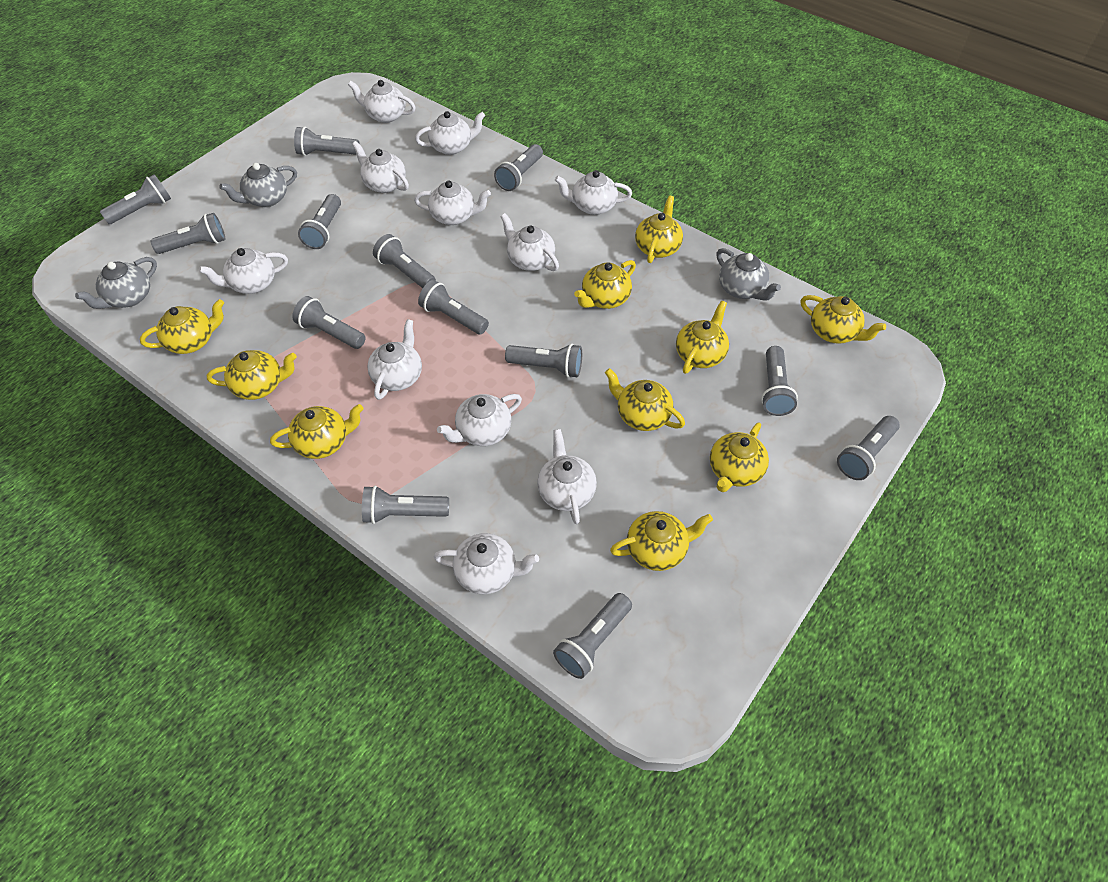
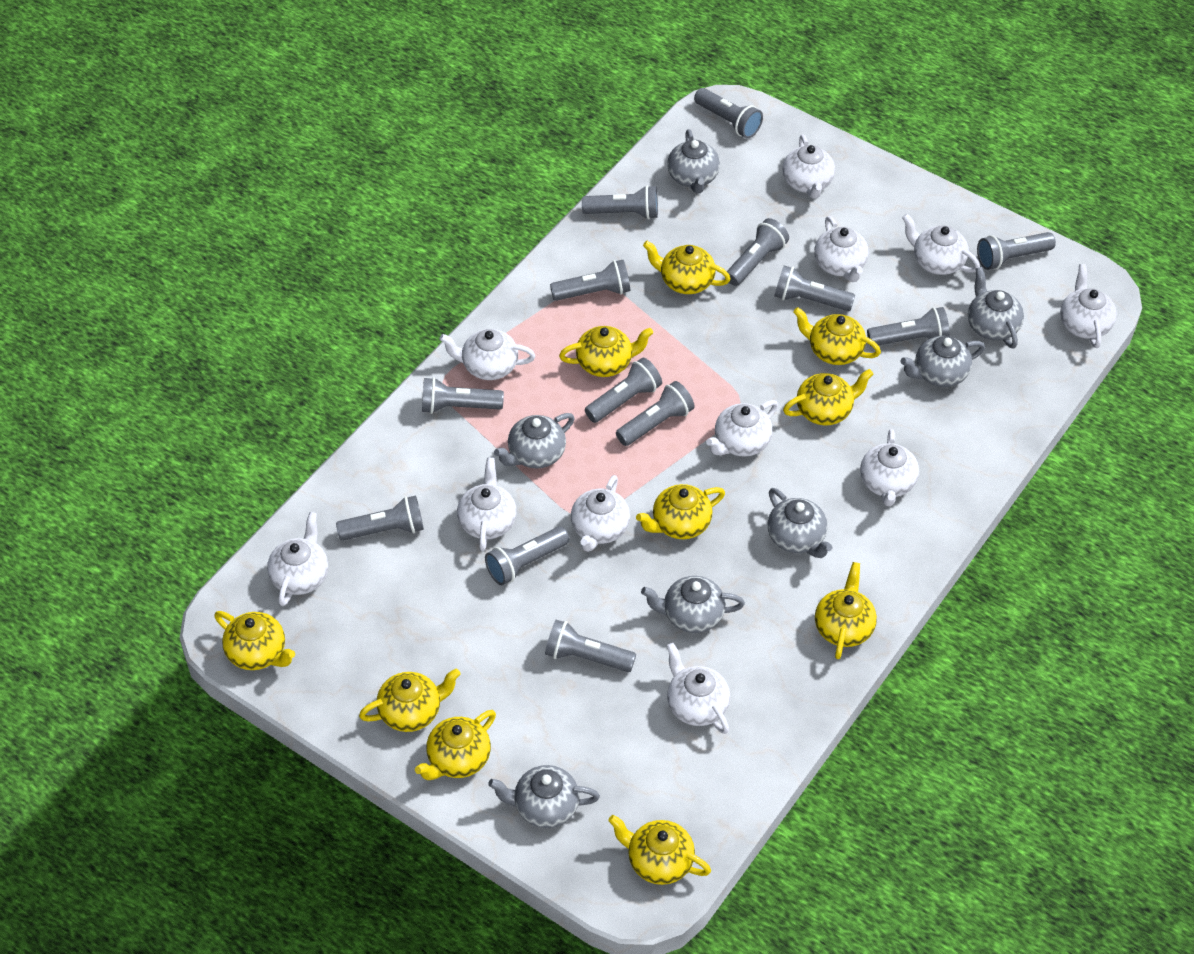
grey teapot: 3 -> 7

